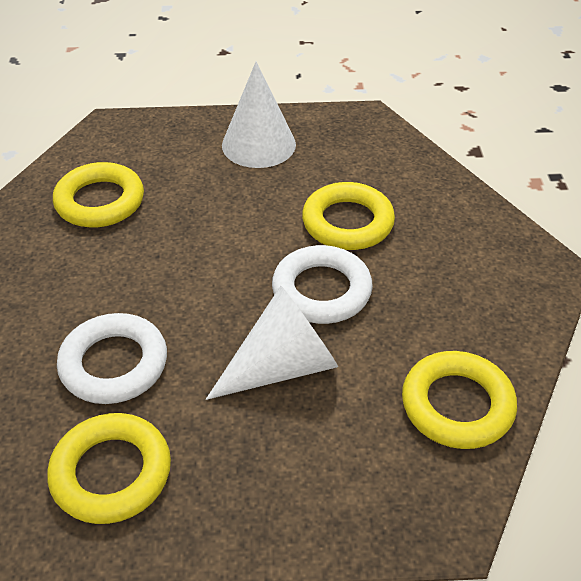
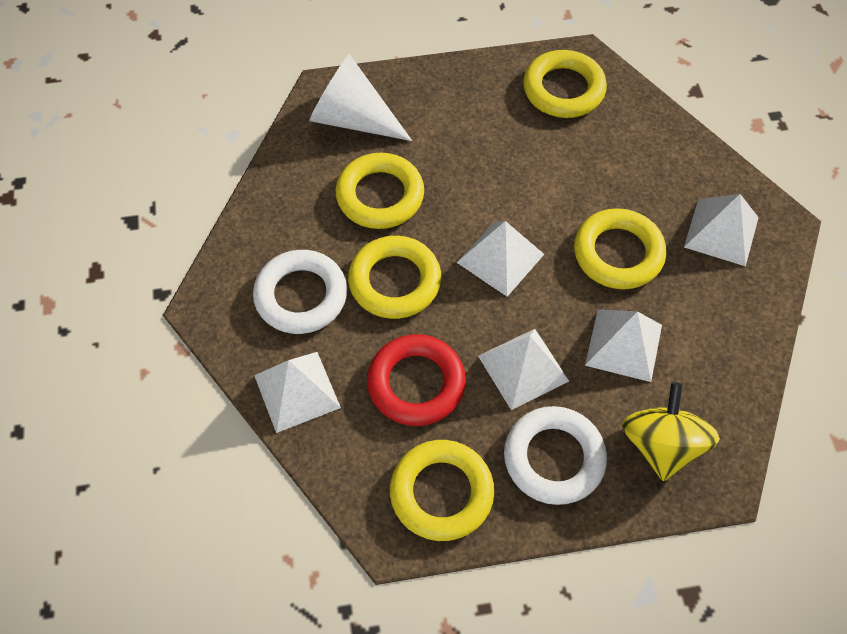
red ring: 0 -> 1
white cone: 2 -> 1
white pyramid: 0 -> 5
yellow ring: 4 -> 5
yellow spinning top: 0 -> 1

